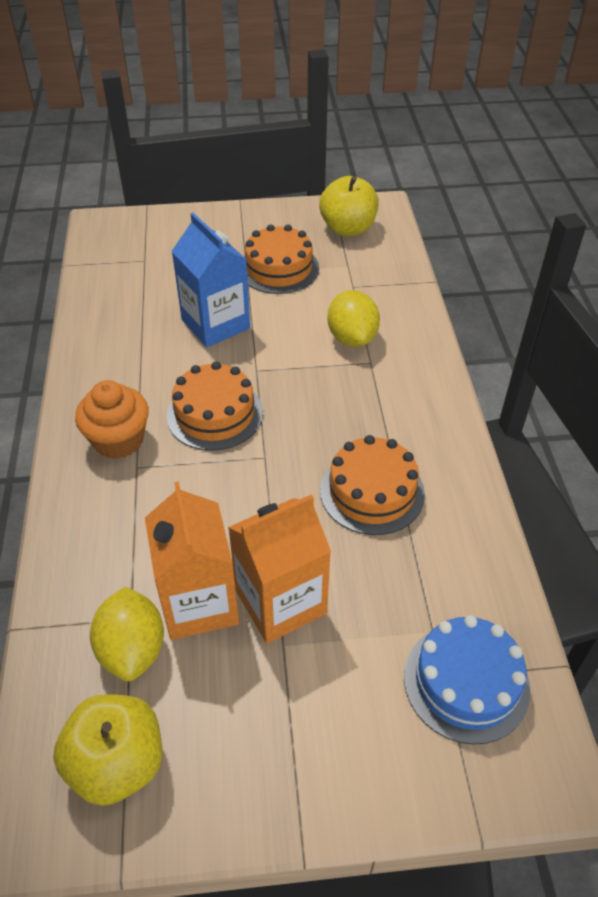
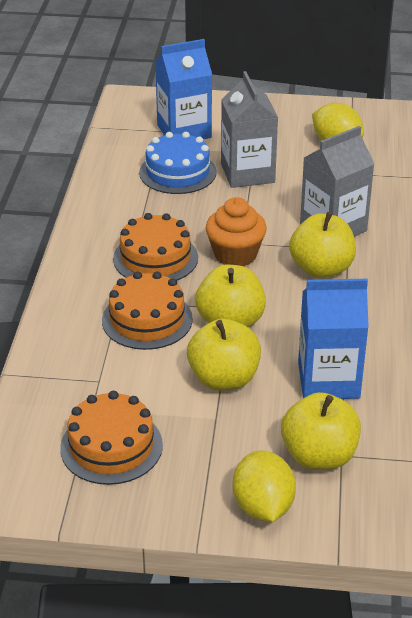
blue carton: 1 -> 2
grey carton: 0 -> 2
orange carton: 2 -> 0
yellow apple: 2 -> 4

